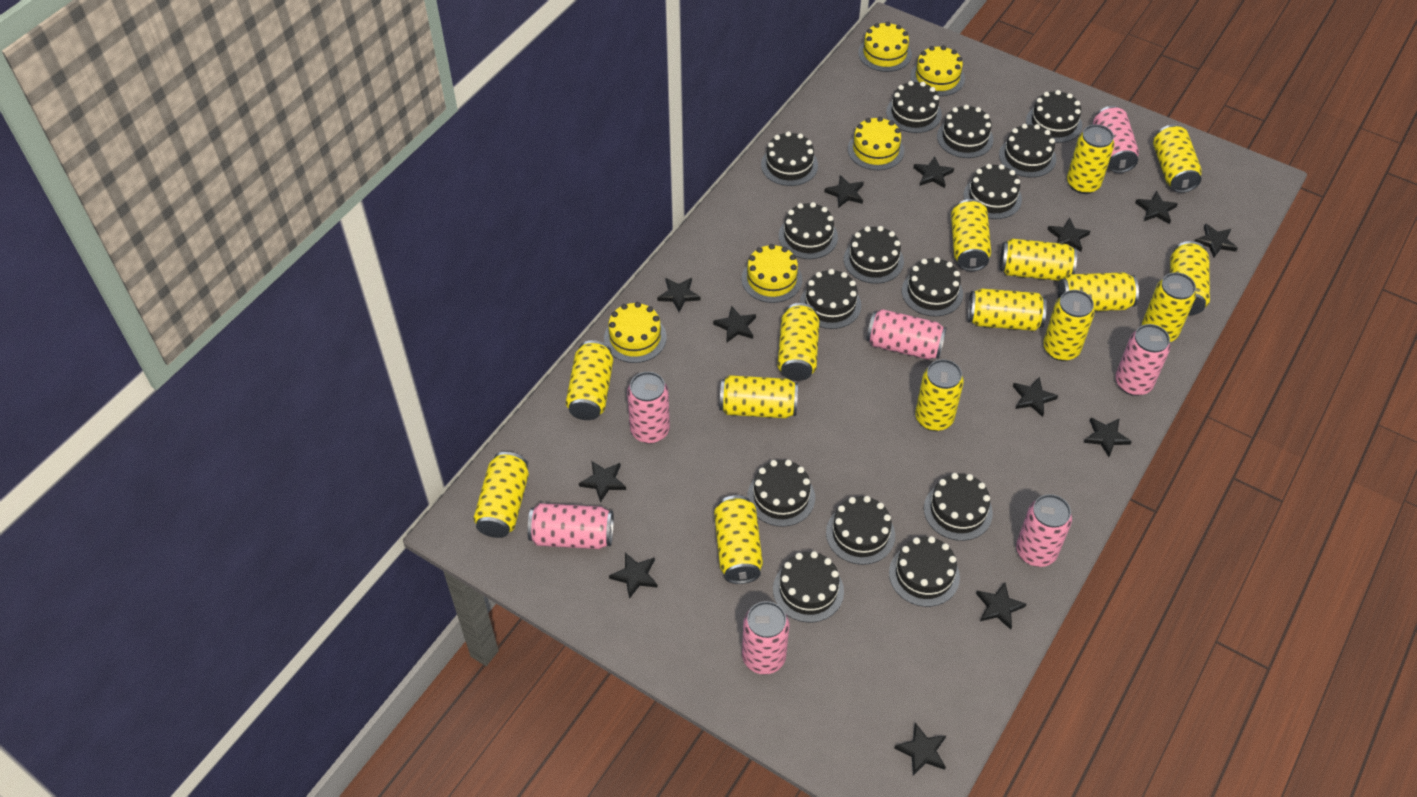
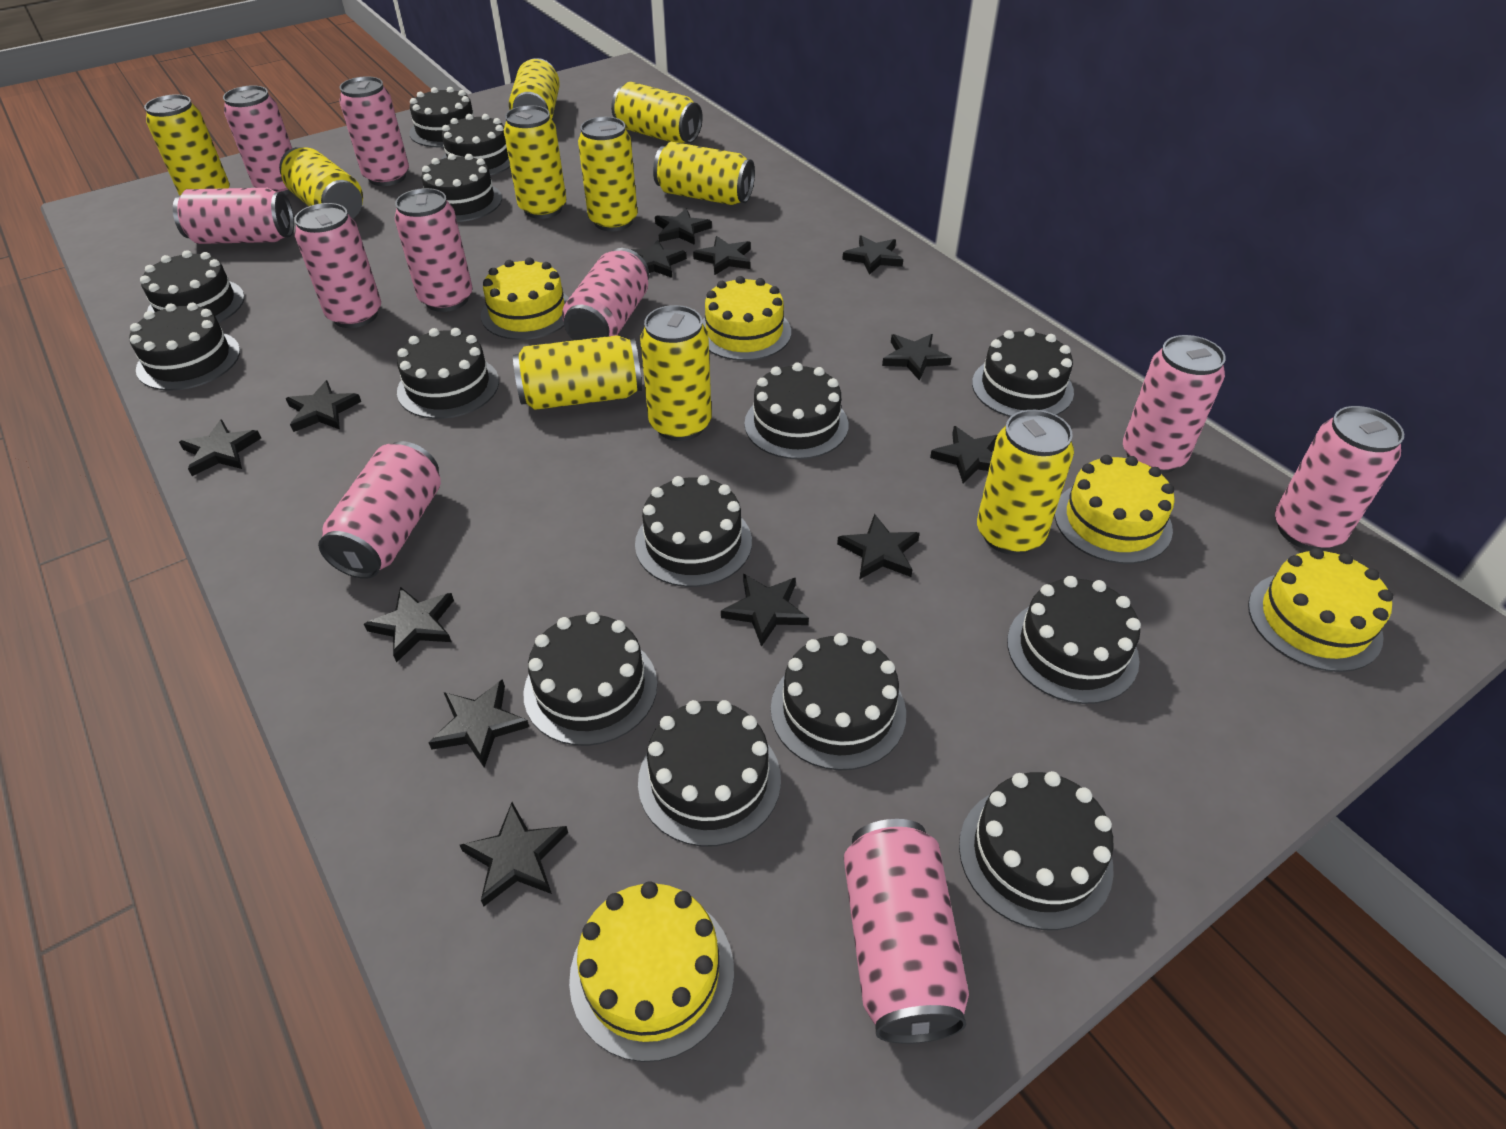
black cake: 15 -> 14
pink can: 7 -> 10
yellow can: 15 -> 10

